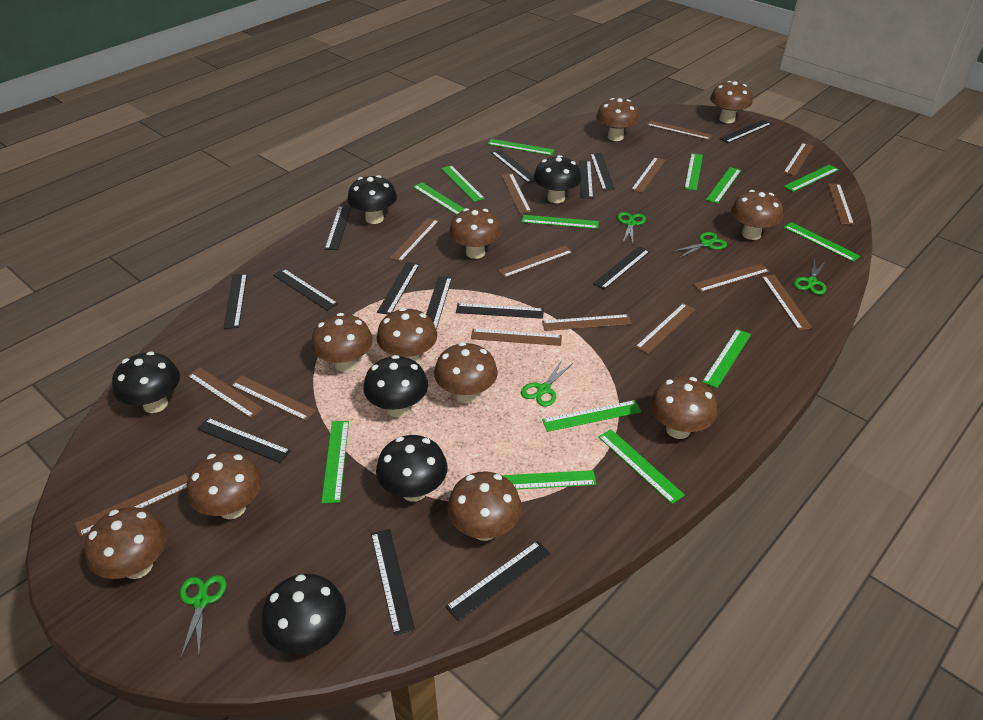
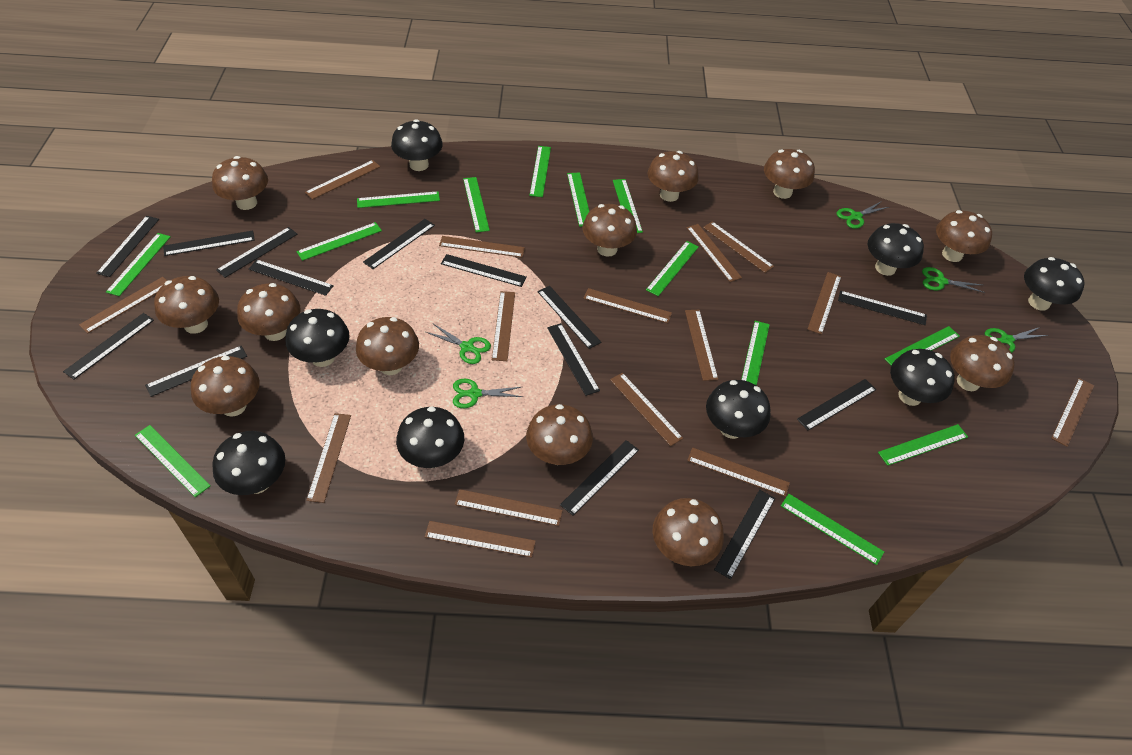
black mushroom: 6 -> 8
brown mushroom: 11 -> 12

